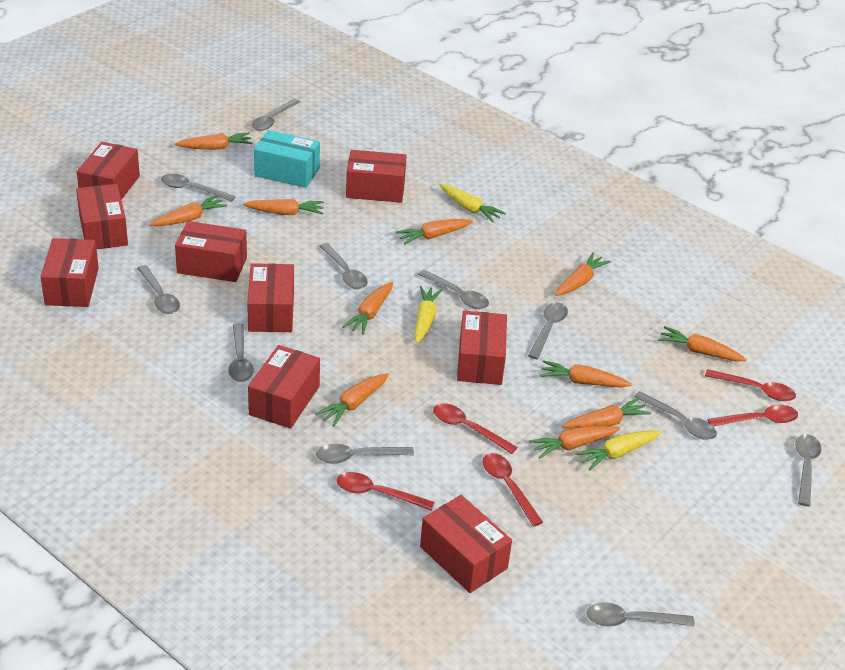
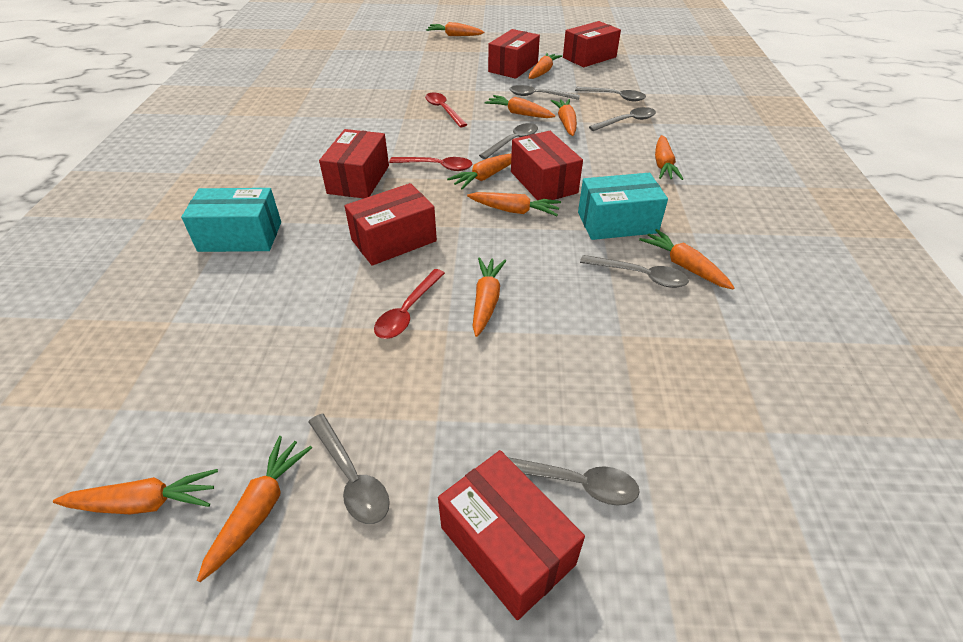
grey spoon: 11 -> 7
red box: 9 -> 6
red spoon: 5 -> 3
turquoise box: 1 -> 2
yellow carrot: 3 -> 0

